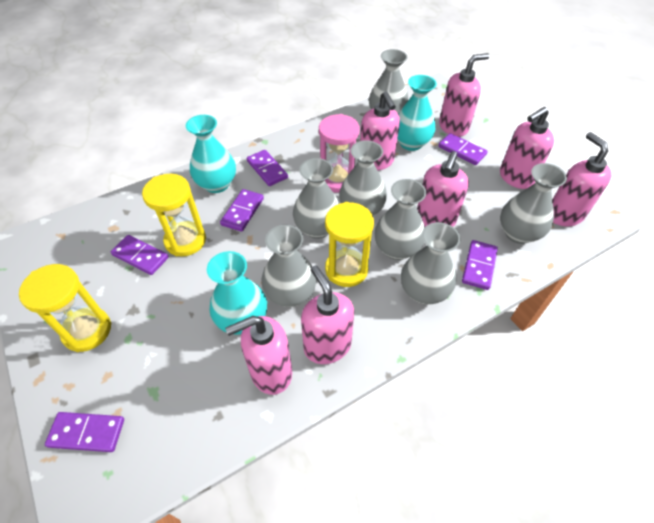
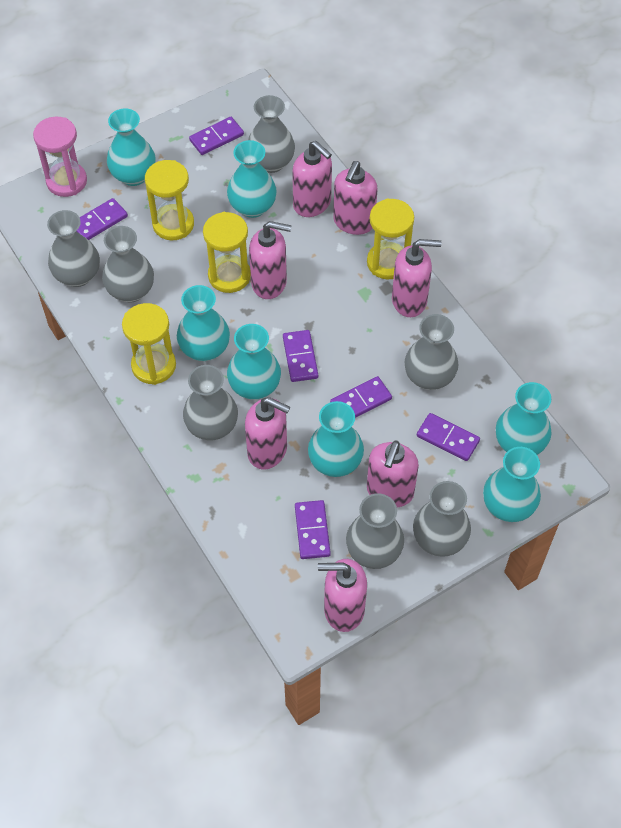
turquoise vase: 3 -> 7
yellow hourglass: 3 -> 4

